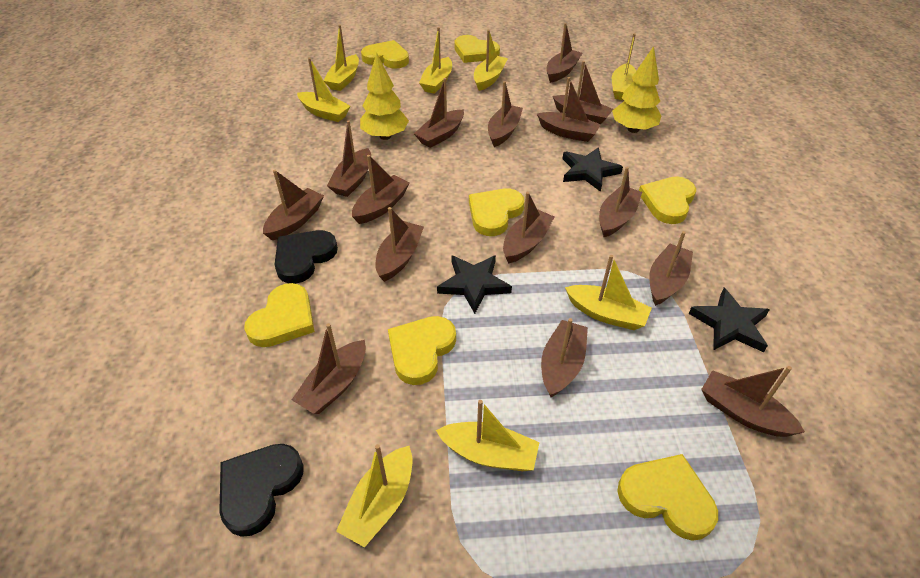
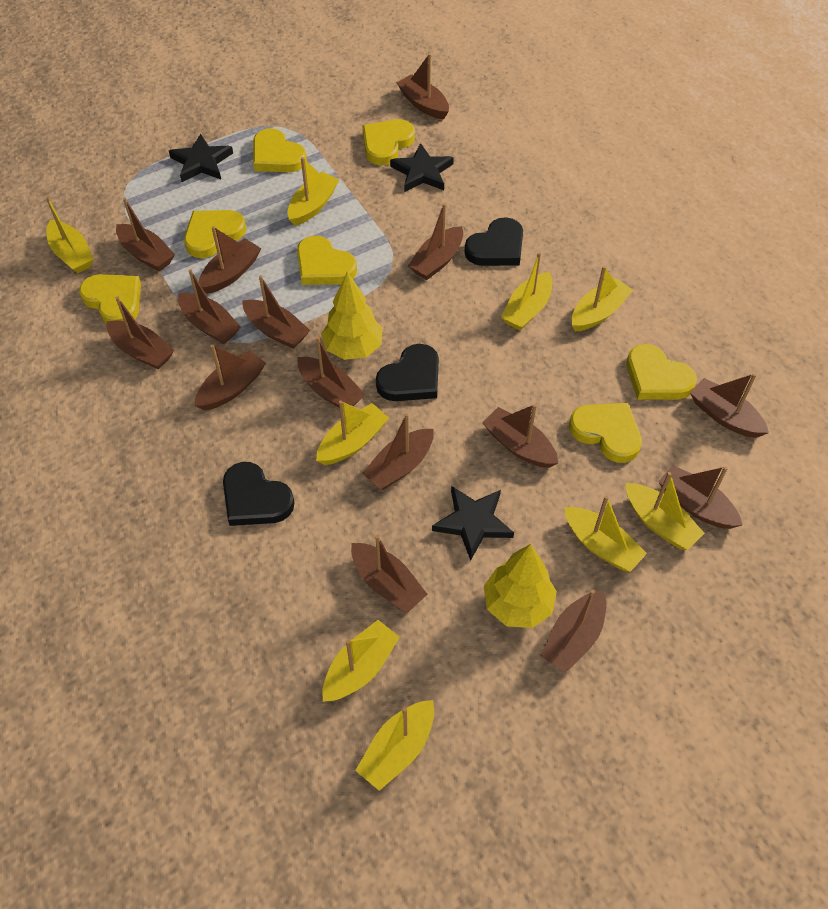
black heart: 2 -> 3
yellow boat: 8 -> 9

